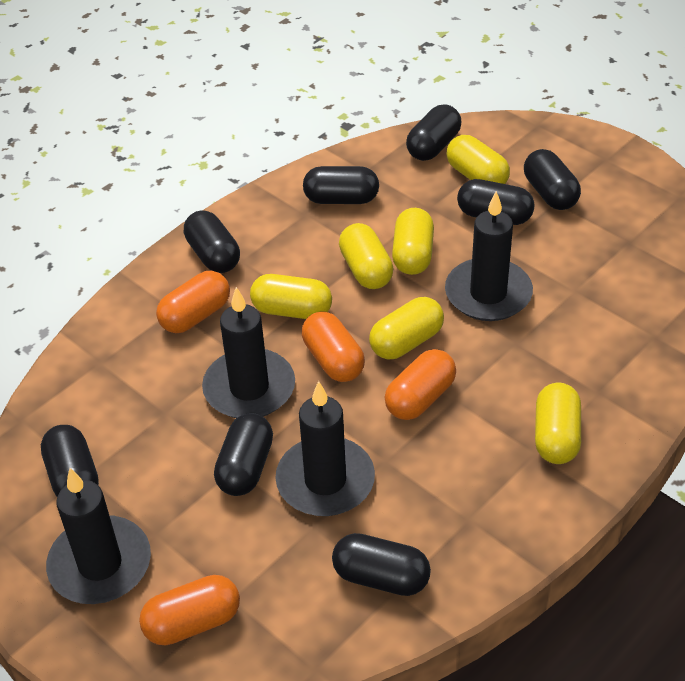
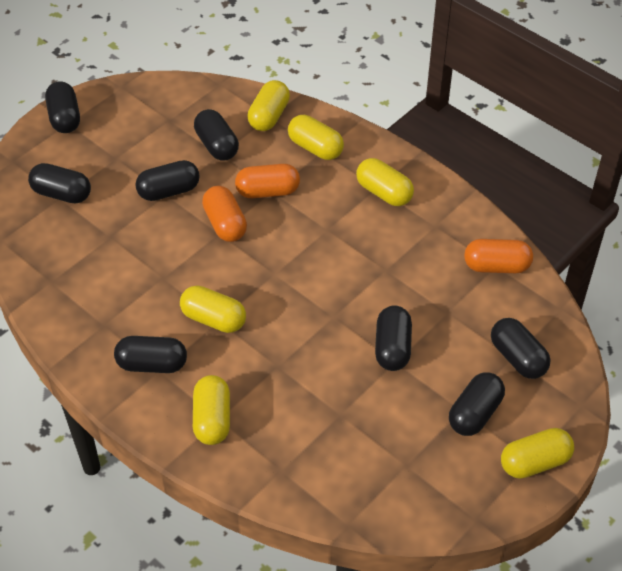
black candle: 4 -> 0
orange capsule: 4 -> 3

